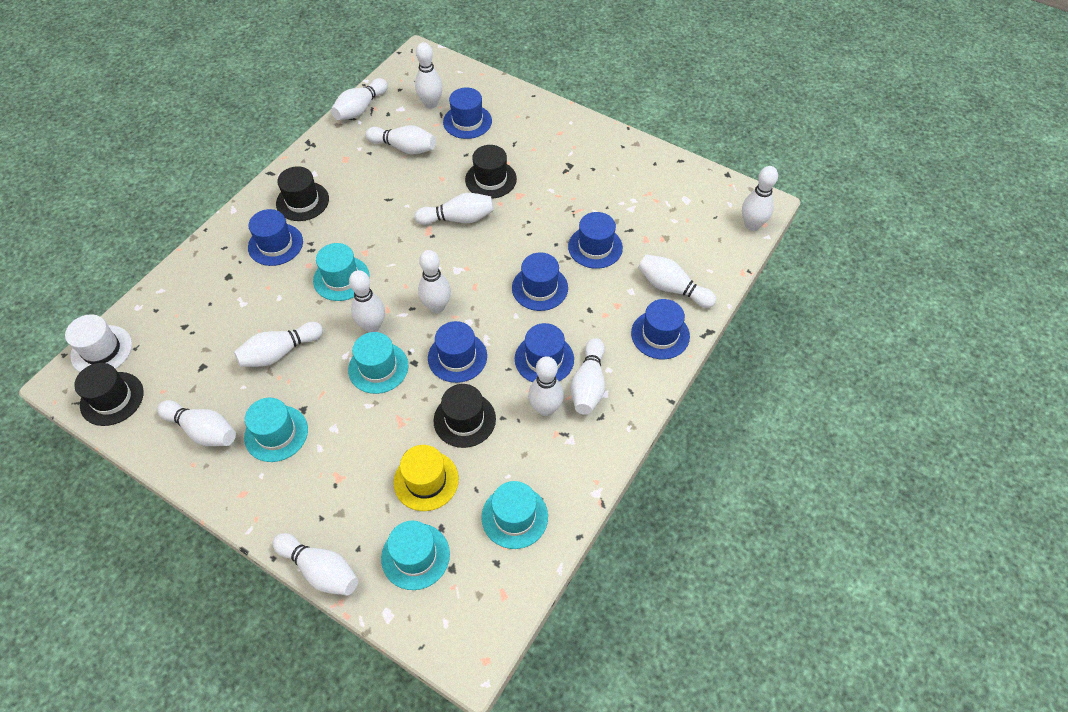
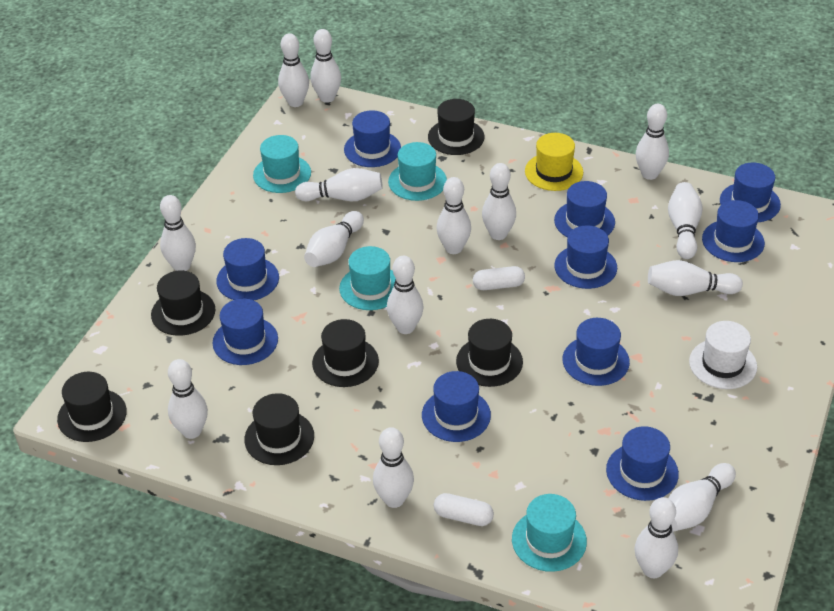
black hat: 4 -> 6
blue hat: 7 -> 10
turquoise hat: 5 -> 4
white bowling pin: 13 -> 15
white capsule: 0 -> 2

